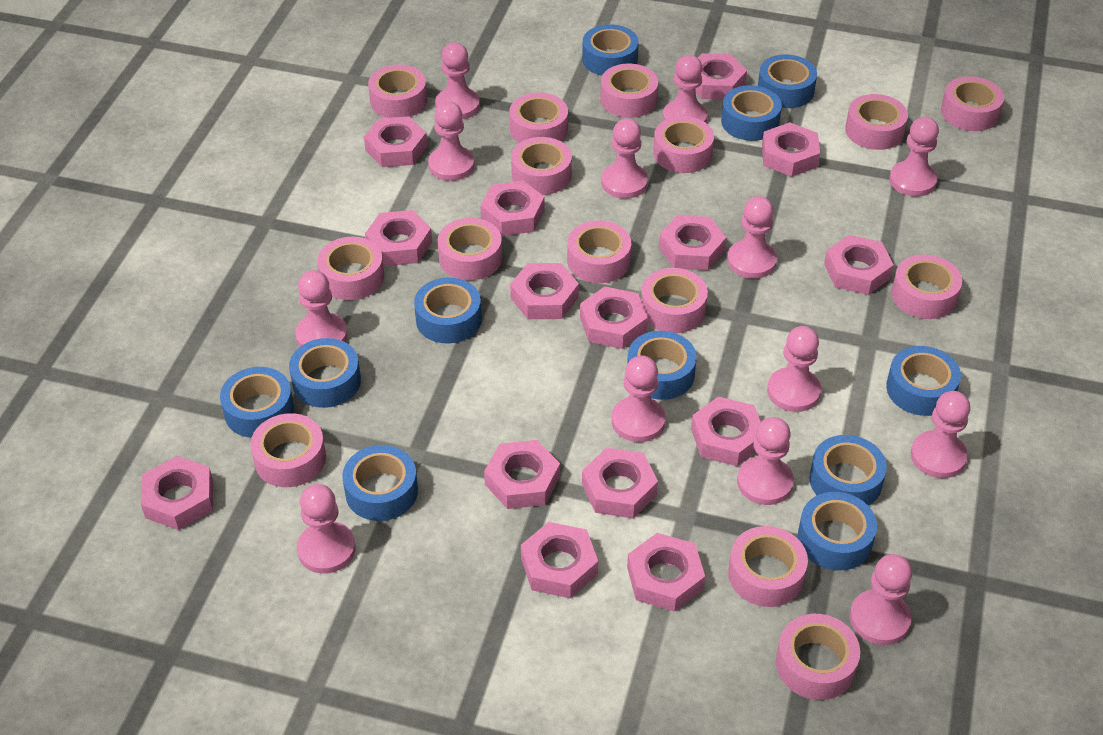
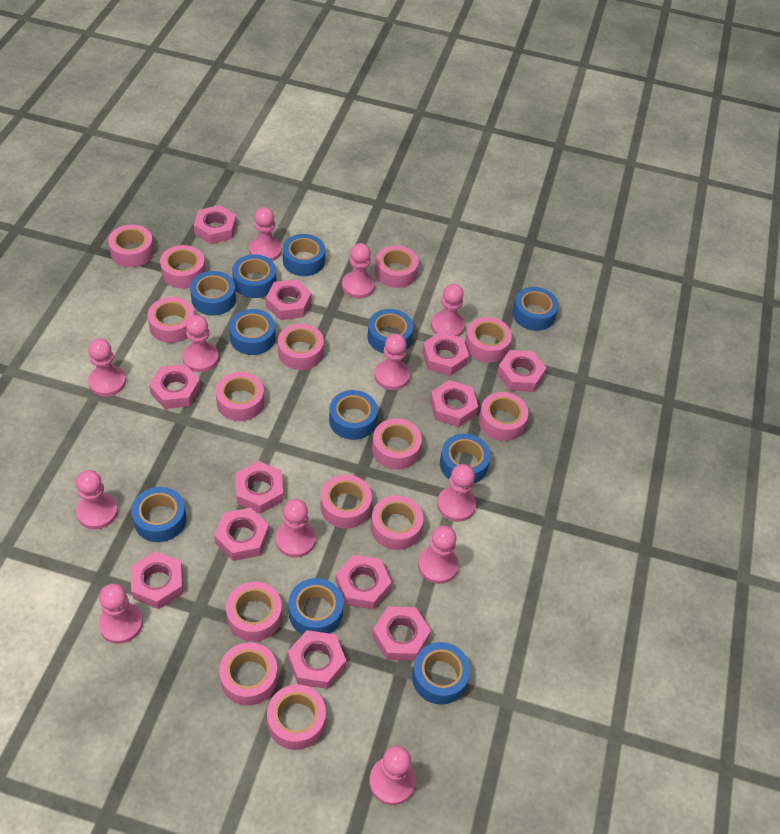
pink nut: 15 -> 12
pink pawn: 13 -> 12
pink tape: 15 -> 14

